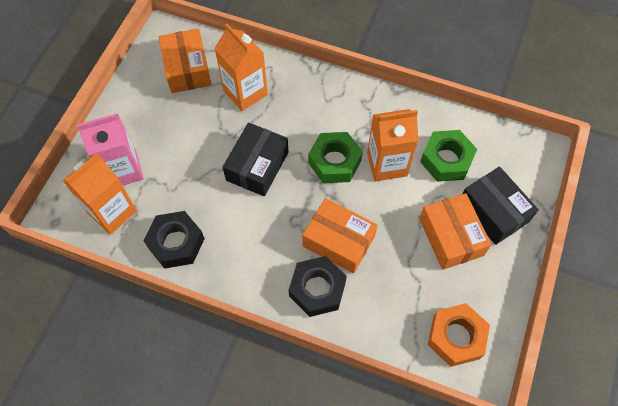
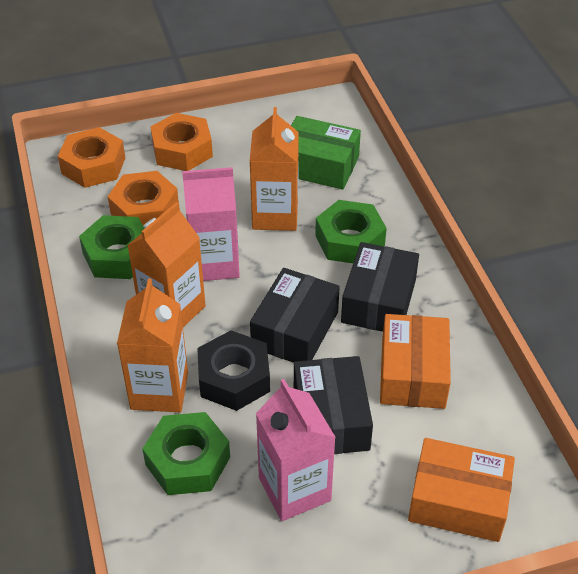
black box: 2 -> 3
black nut: 2 -> 1
green box: 0 -> 1
green nut: 2 -> 3
orange box: 3 -> 2
orange nut: 1 -> 3
pink carton: 1 -> 2

